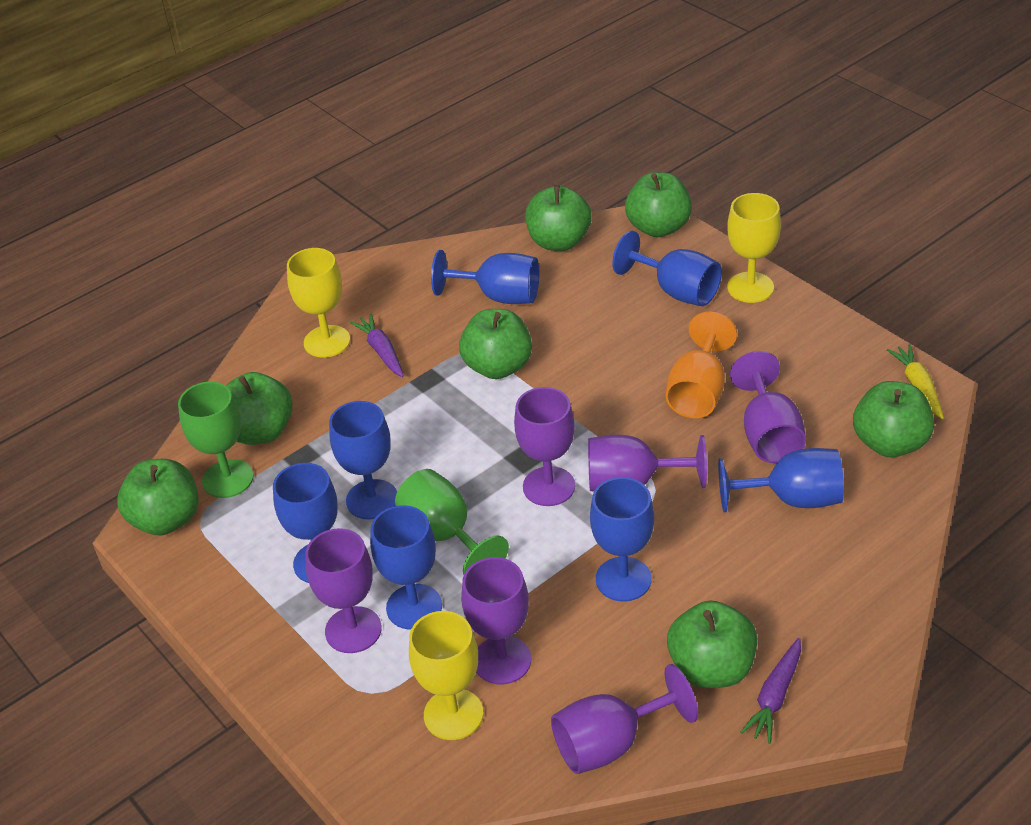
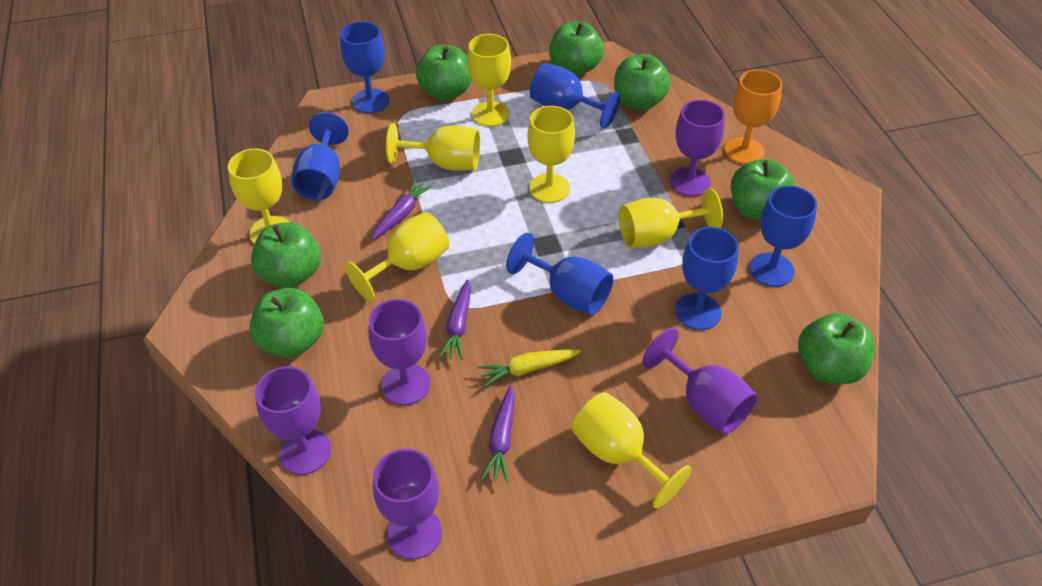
blue goblet: 7 -> 6
green goblet: 2 -> 0
purple carrot: 2 -> 3
purple goblet: 6 -> 5
yellow goblet: 3 -> 7

